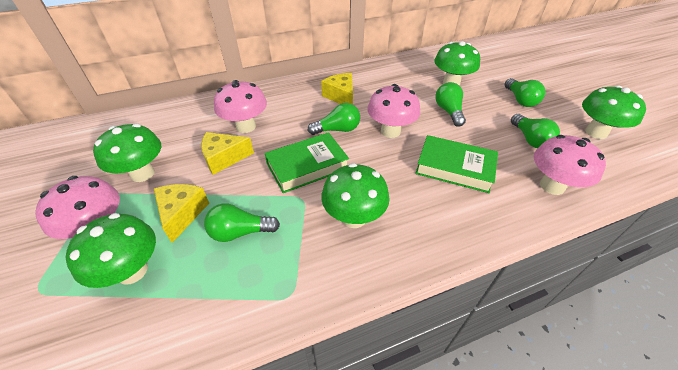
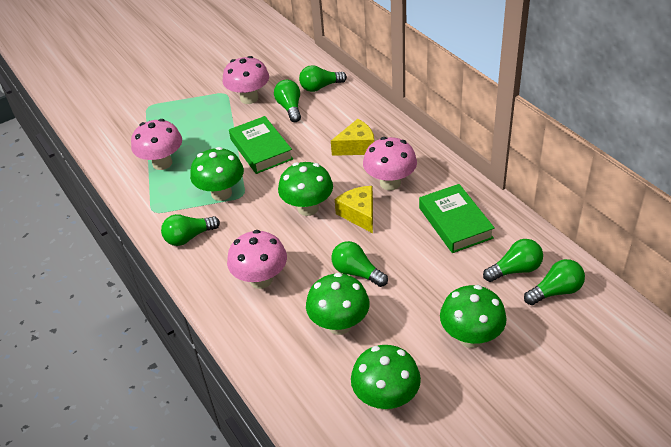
green light bulb: 5 -> 6
yellow cheese: 3 -> 2

